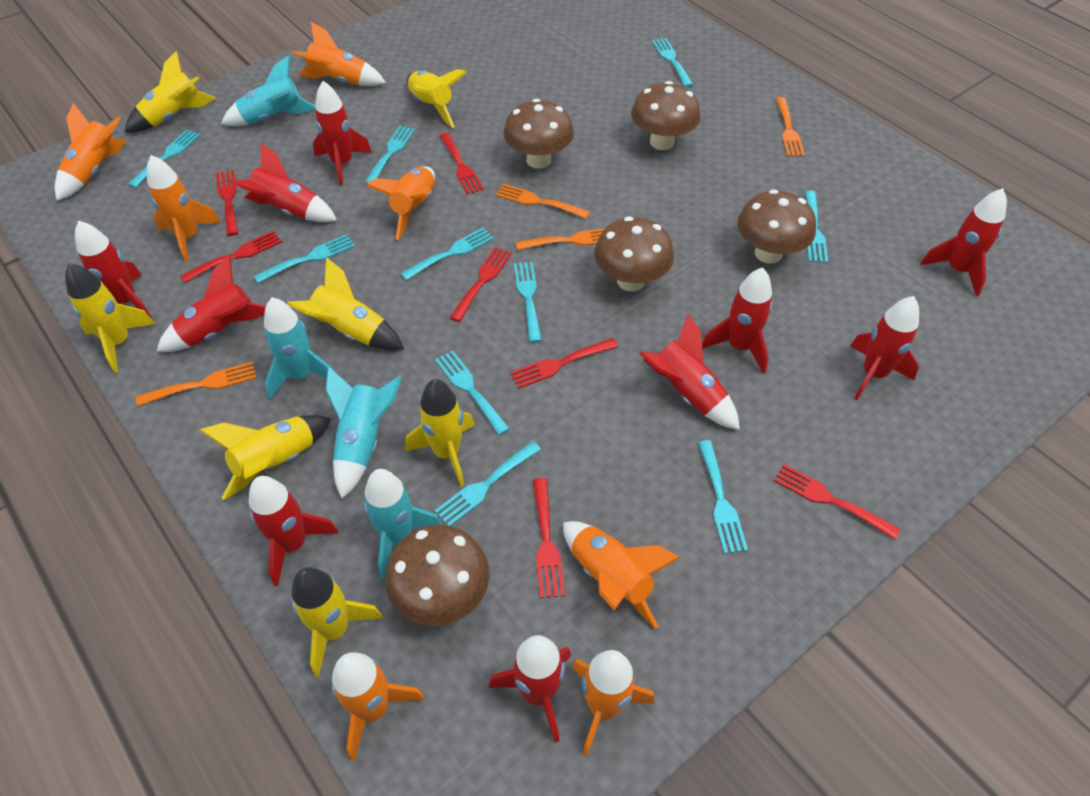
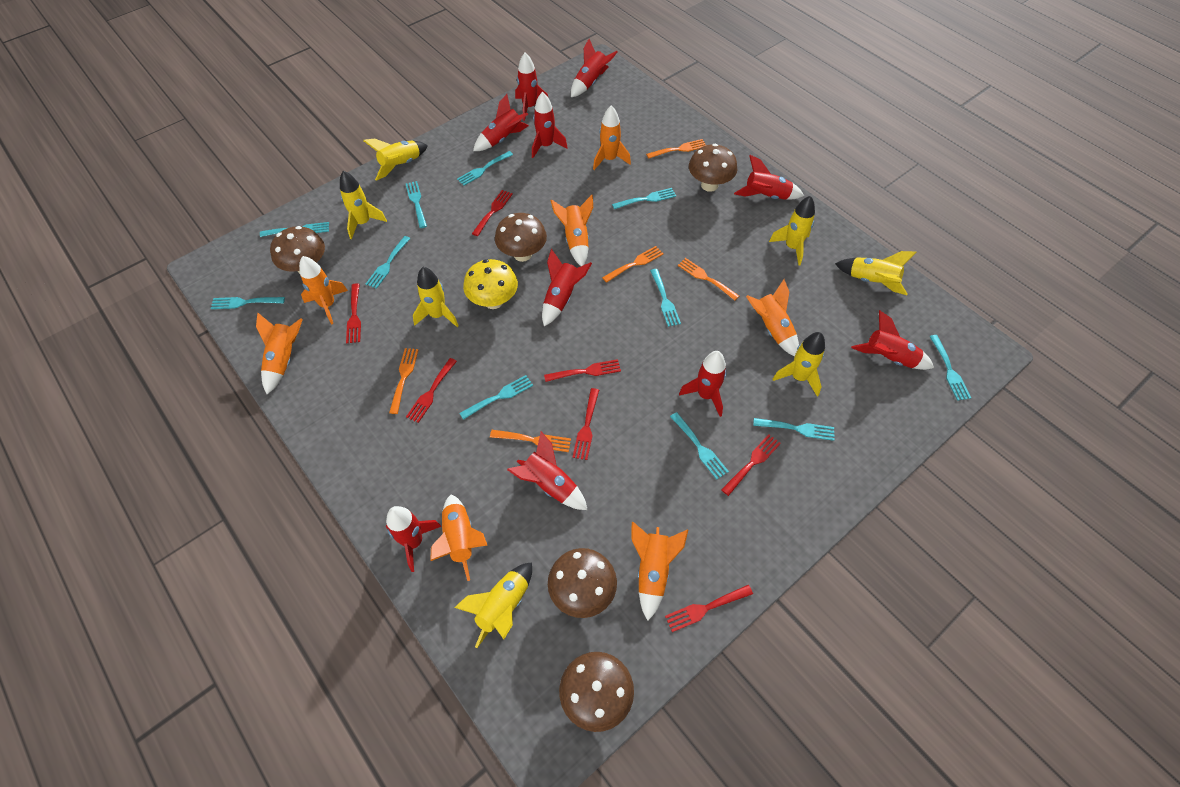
orange fork: 4 -> 5
turquoise fork: 10 -> 11
turquoise rocket: 4 -> 0
yellow mushroom: 0 -> 1

